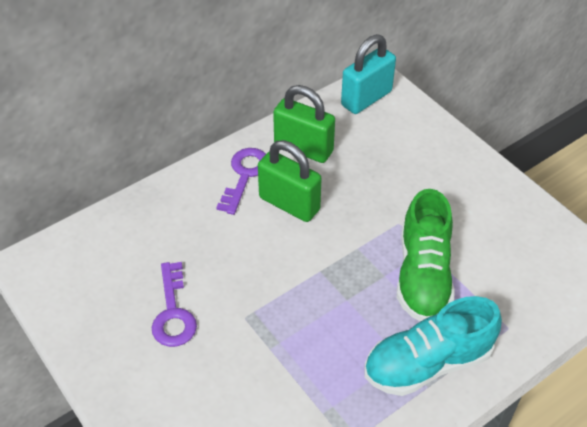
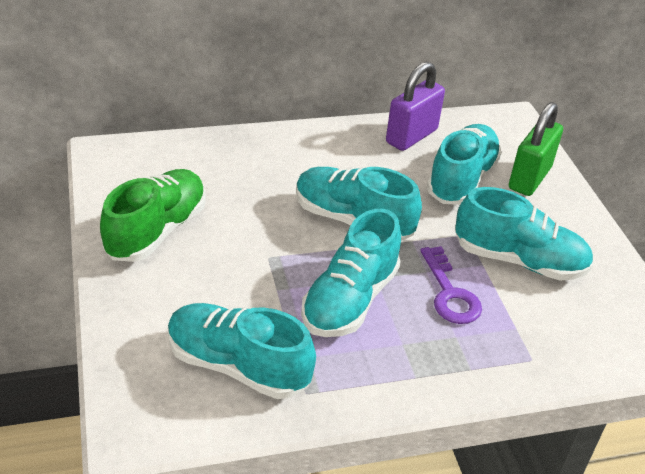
green padlock: 2 -> 1
purple key: 2 -> 1
purple padlock: 0 -> 1
turquoise padlock: 1 -> 0
turquoise shoe: 1 -> 5

